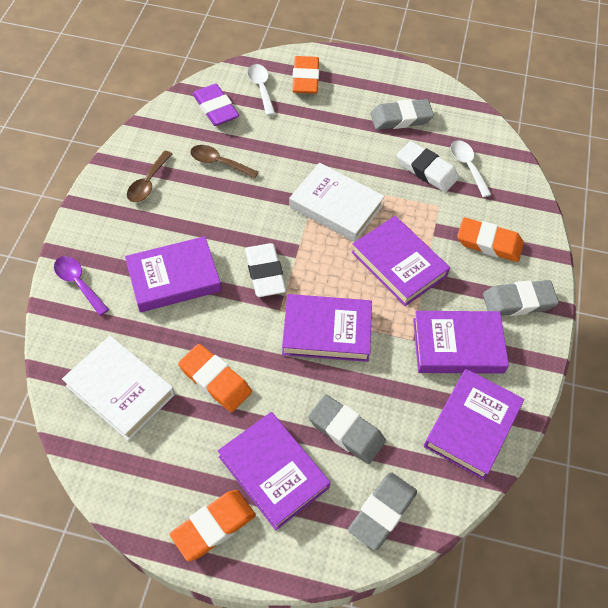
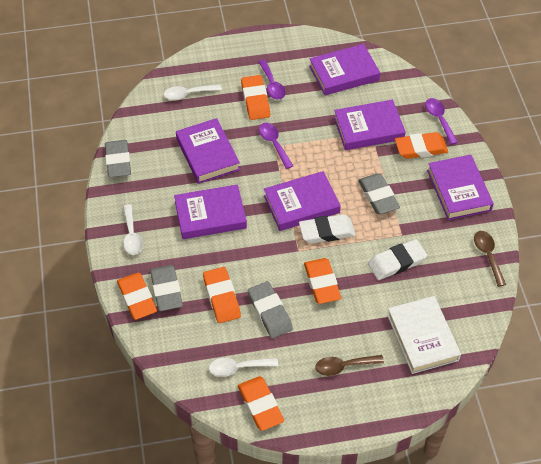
orange eraser: 4 -> 6
purple eraser: 1 -> 0
purple spoon: 1 -> 3
white book: 2 -> 1
white spoon: 2 -> 3

